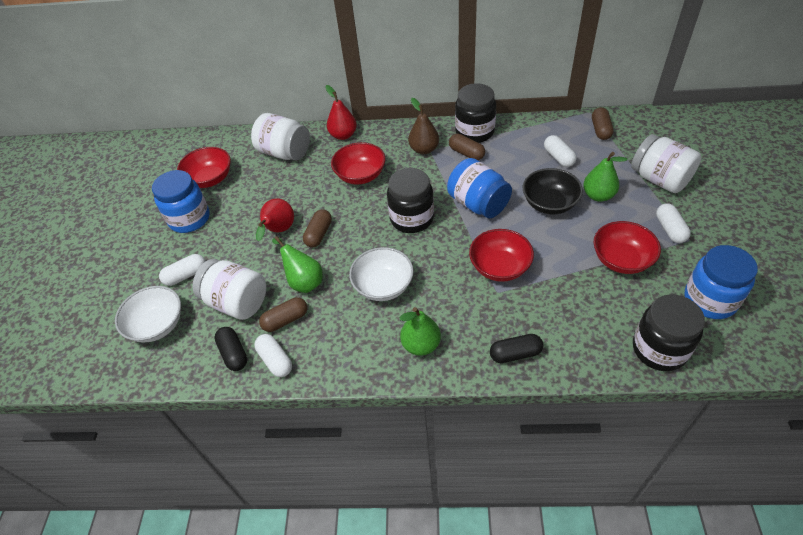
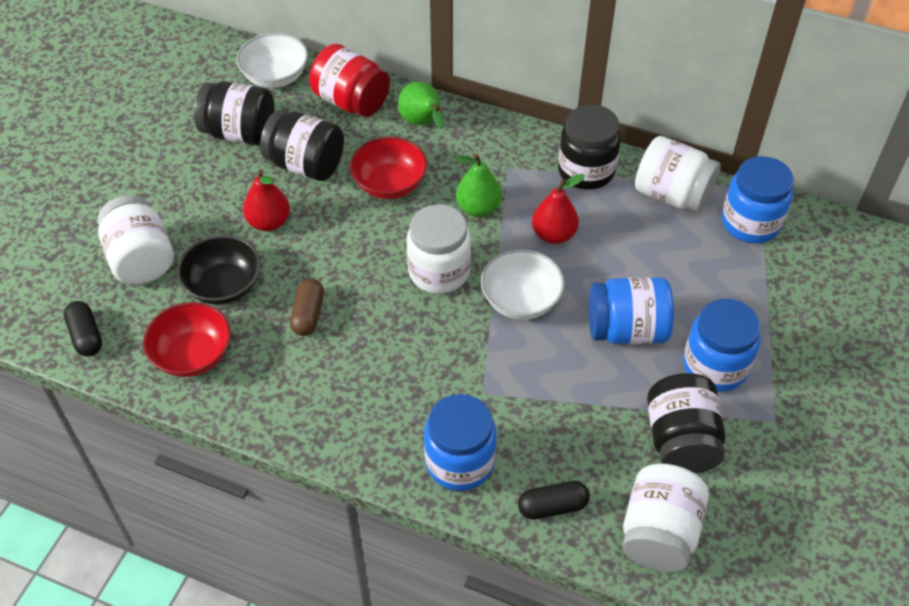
black jar: 3 -> 4
blue jar: 3 -> 4
brown capsule: 4 -> 1
brown pear: 1 -> 0
green pear: 3 -> 2
red bowl: 4 -> 2
red jar: 0 -> 1
white capsule: 4 -> 0
white jar: 3 -> 4

